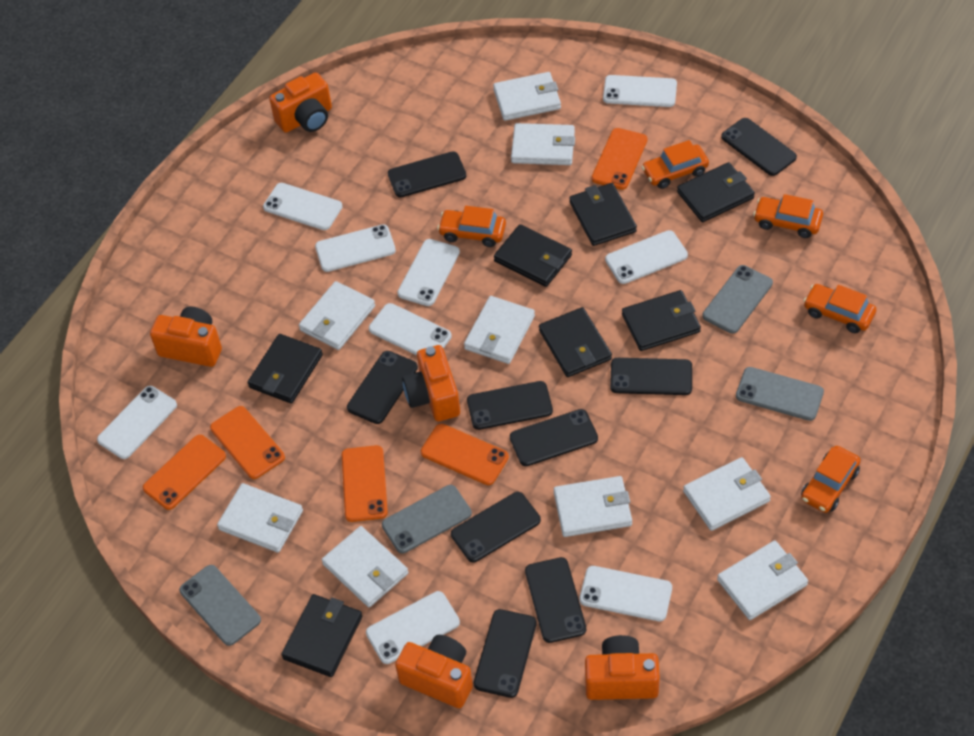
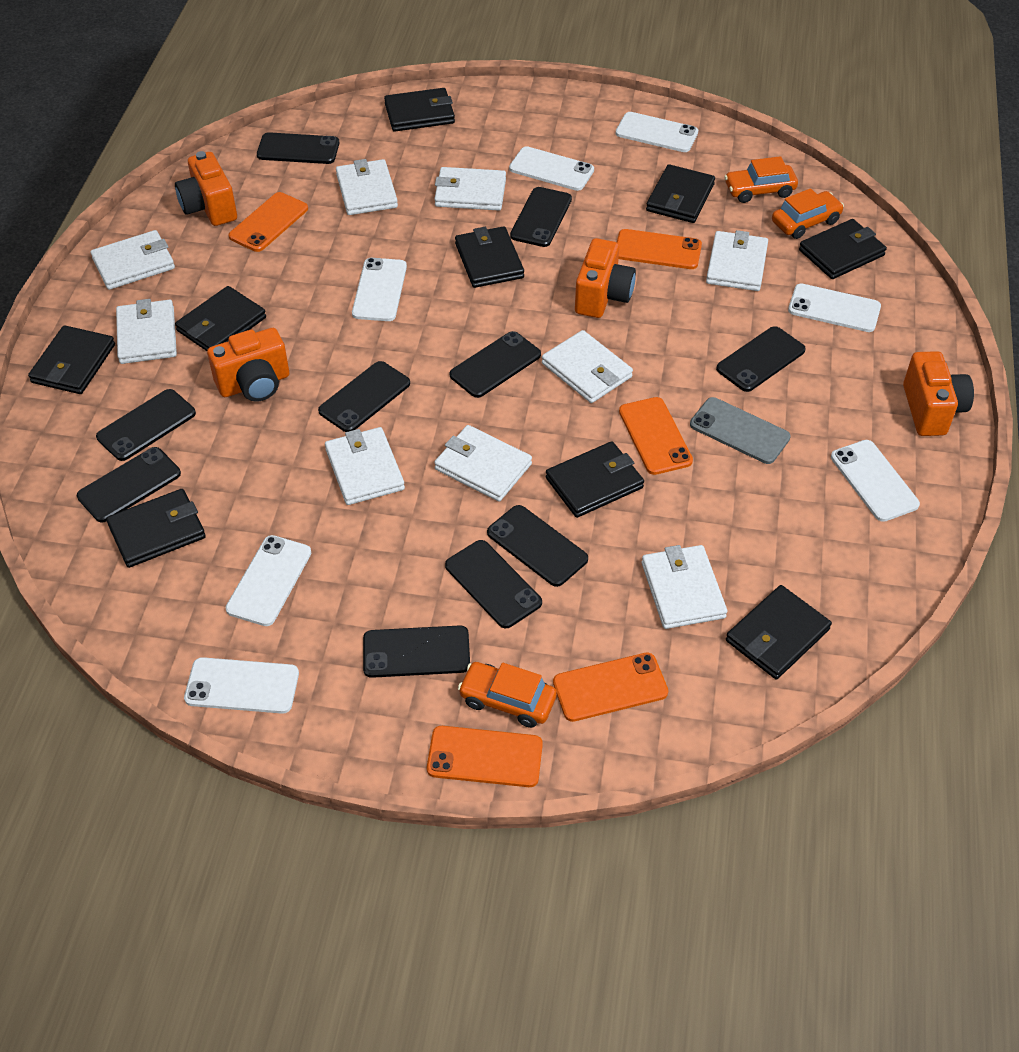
black phone: 9 -> 10
black wallet: 7 -> 9
grey phone: 4 -> 1
orange camera: 5 -> 4
orange car: 5 -> 3
white phone: 9 -> 7

